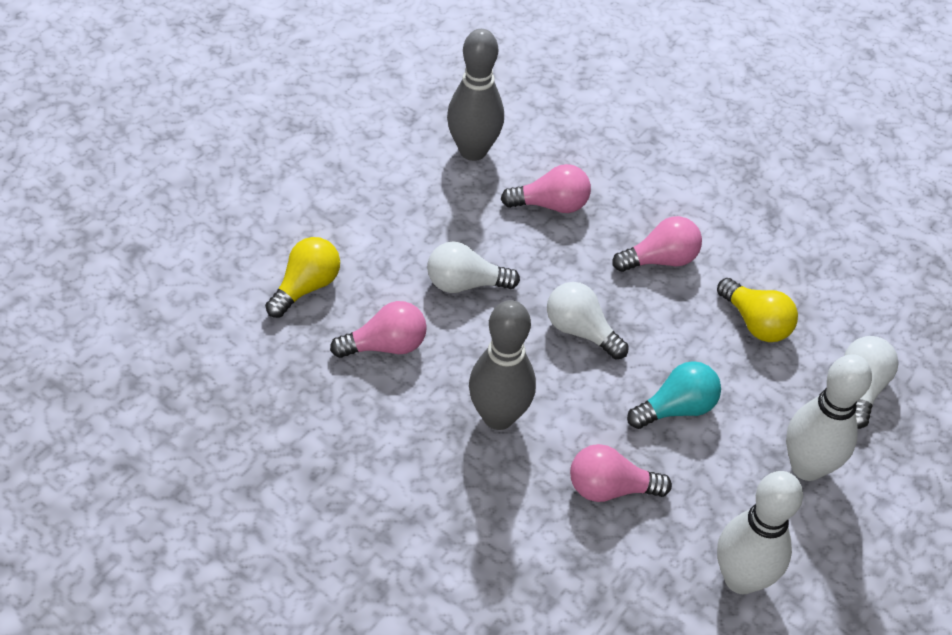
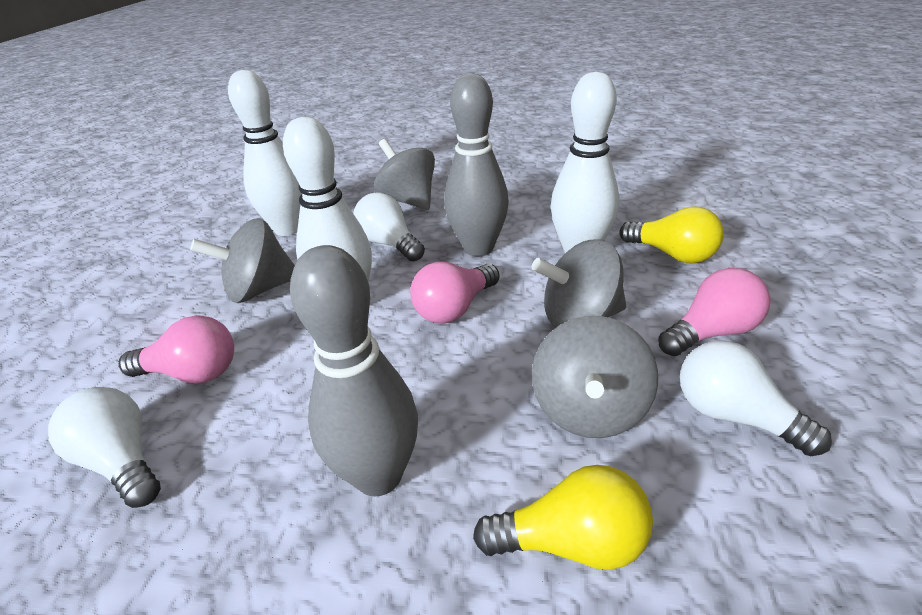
grey spinning top: 0 -> 4
pink light bulb: 4 -> 3
turquoise light bulb: 1 -> 0
white bowling pin: 2 -> 3

